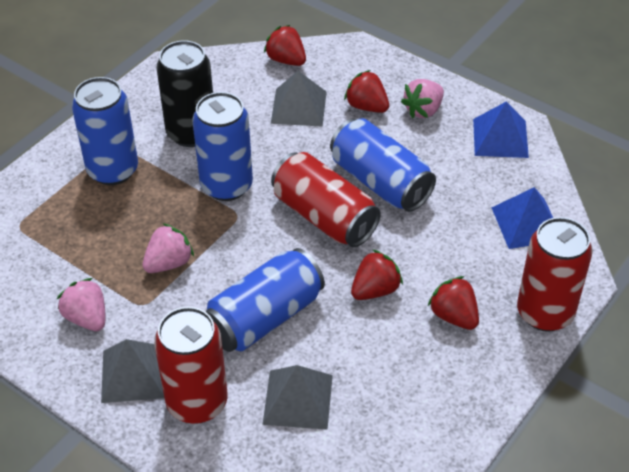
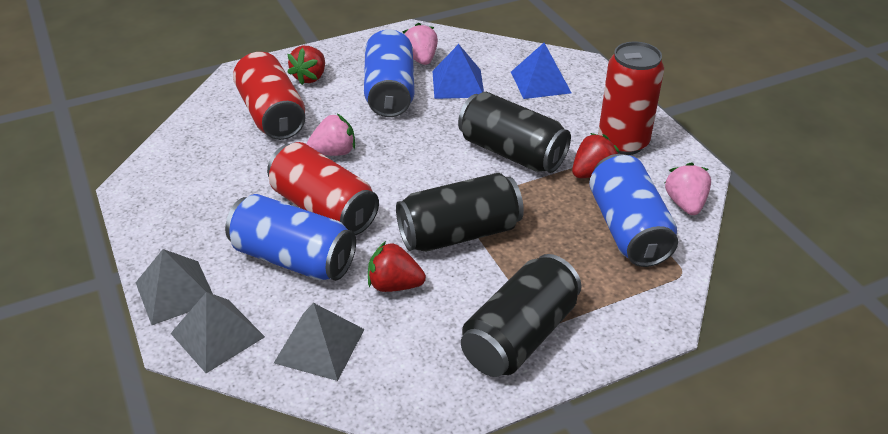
black can: 1 -> 3
blue can: 4 -> 3
red strawberry: 4 -> 3

